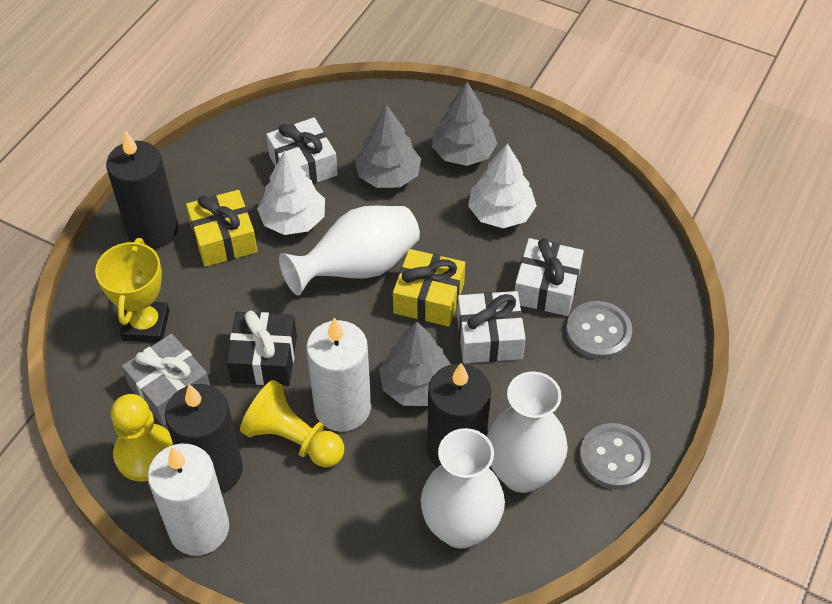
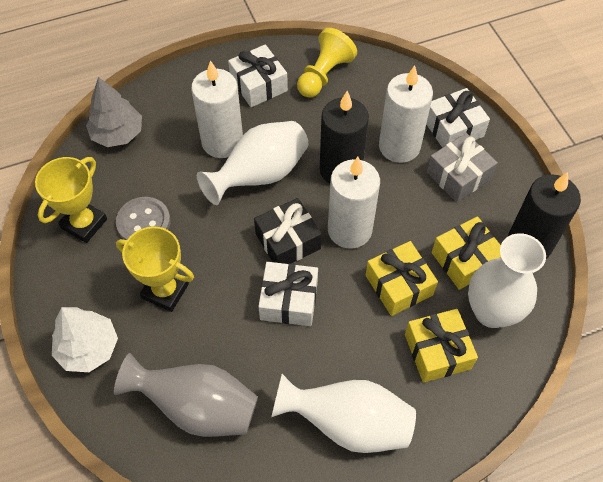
black candle: 3 -> 2
grey button: 2 -> 1
grey tree: 3 -> 1
grey vase: 0 -> 1
white candle: 2 -> 3
white tree: 2 -> 1
yellow gift: 2 -> 3
yellow pawn: 2 -> 1
yellow trophy: 1 -> 2

